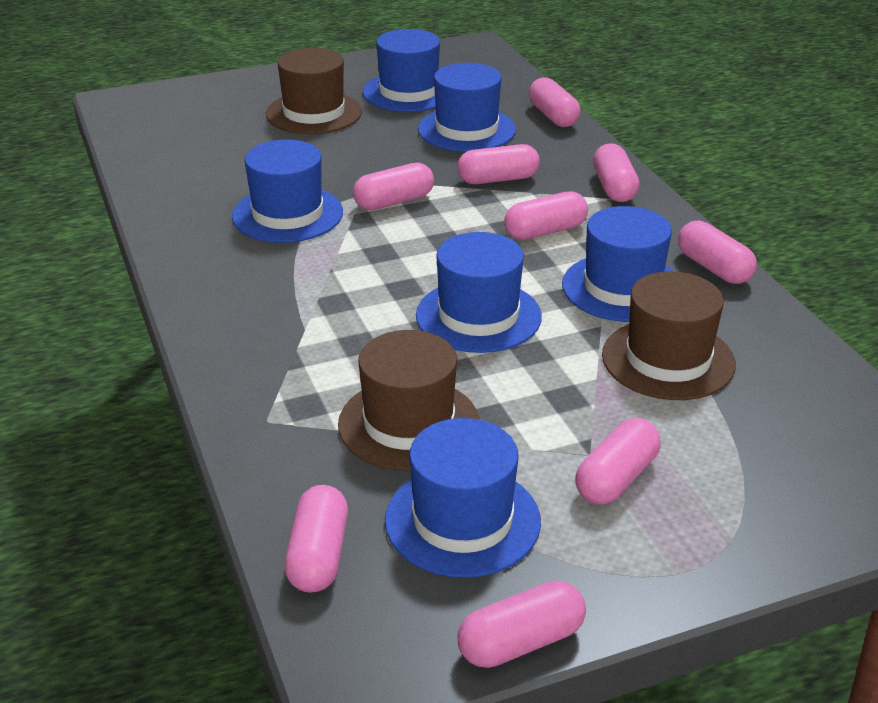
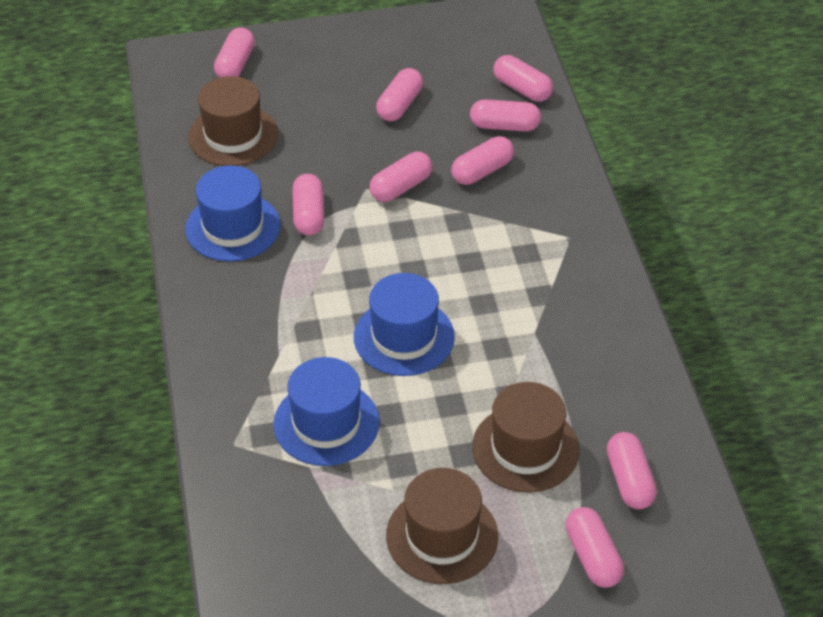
blue hat: 6 -> 3

